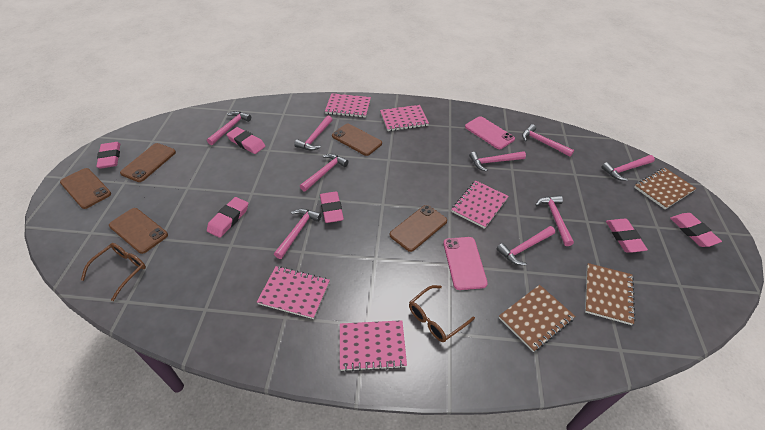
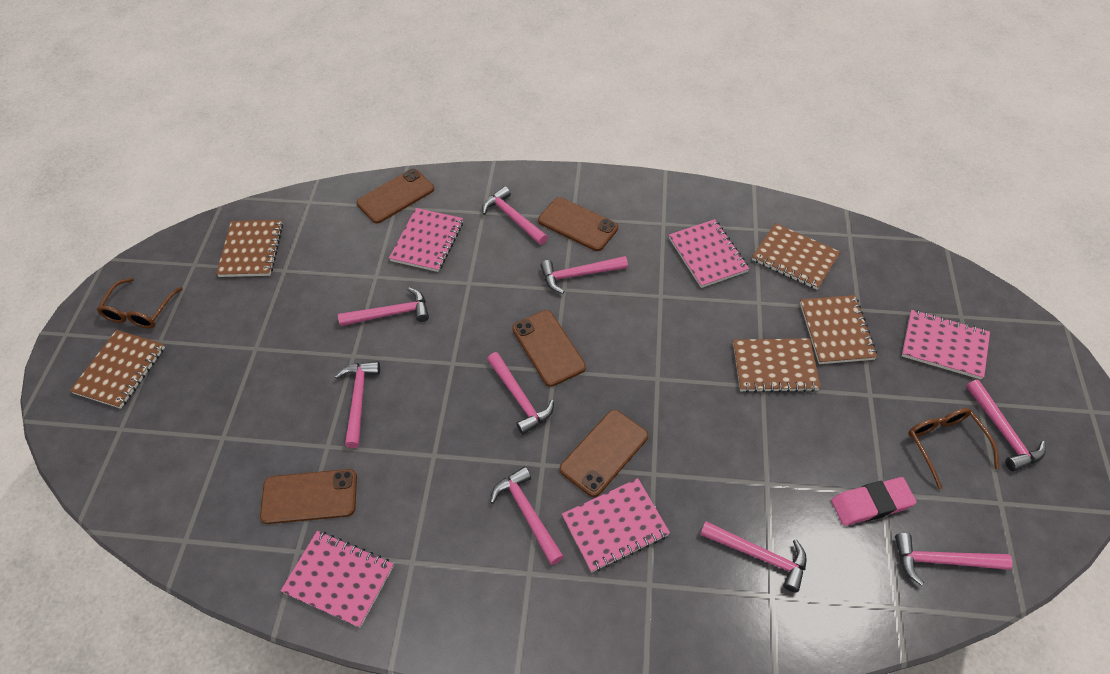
brown notebook: 3 -> 5
pink eraser: 6 -> 1
pink phone: 2 -> 0

